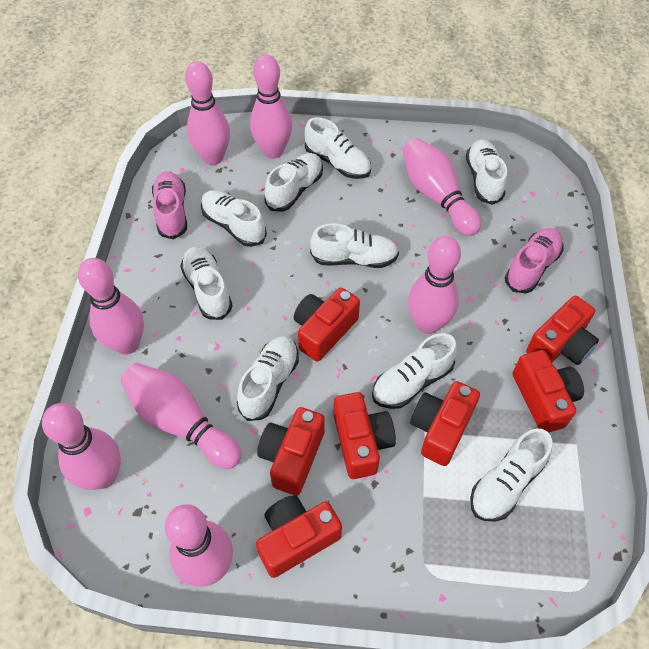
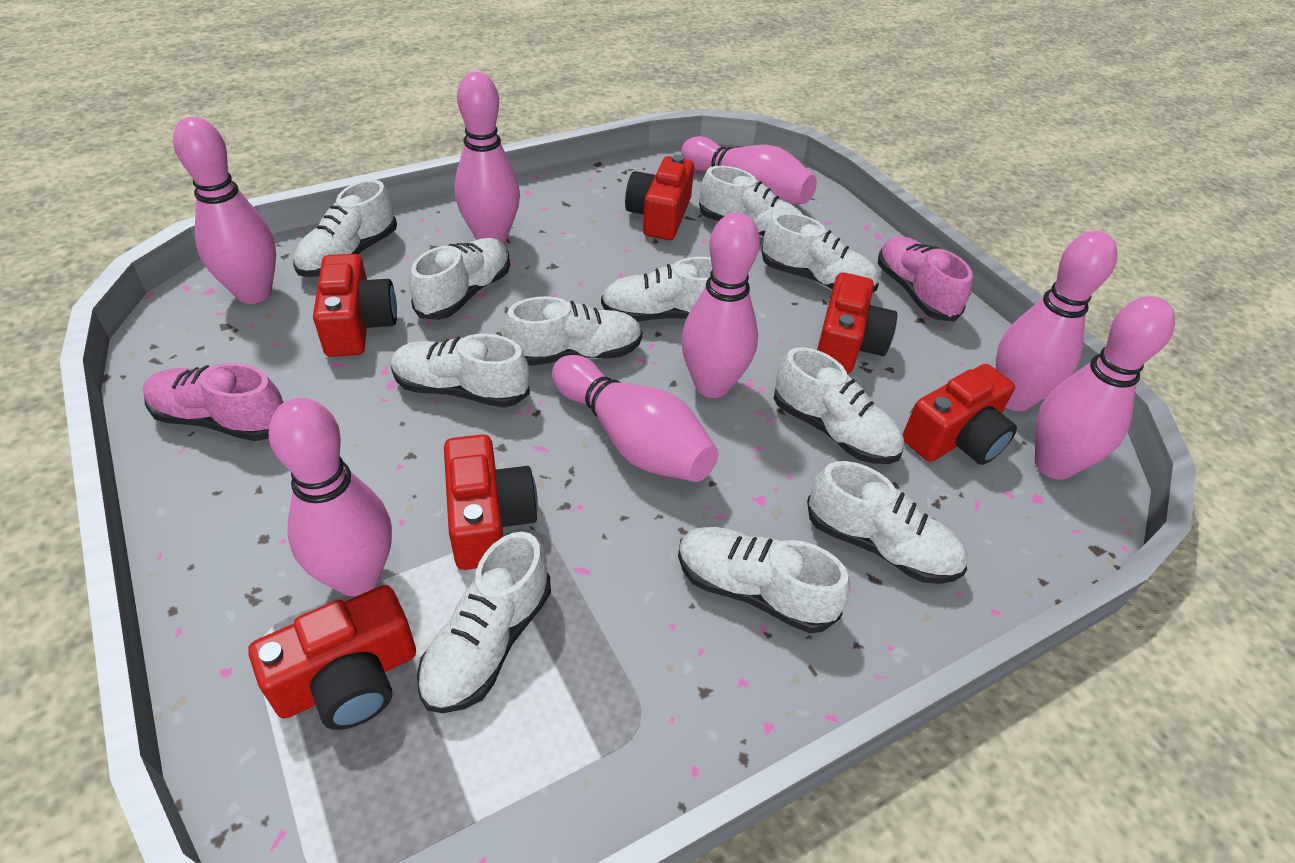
red camera: 7 -> 6
white shoe: 9 -> 11

